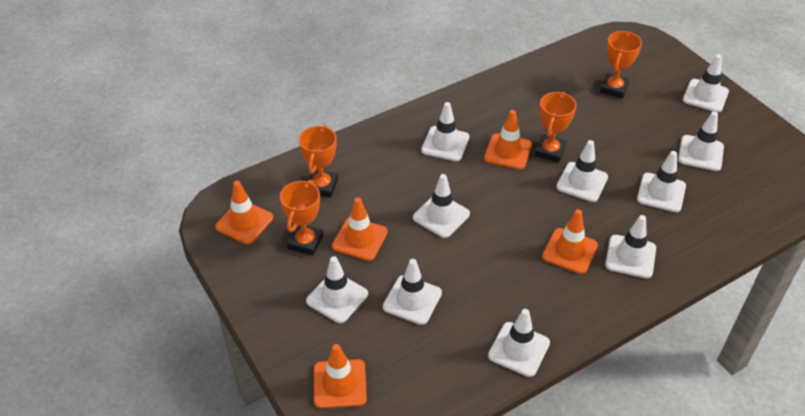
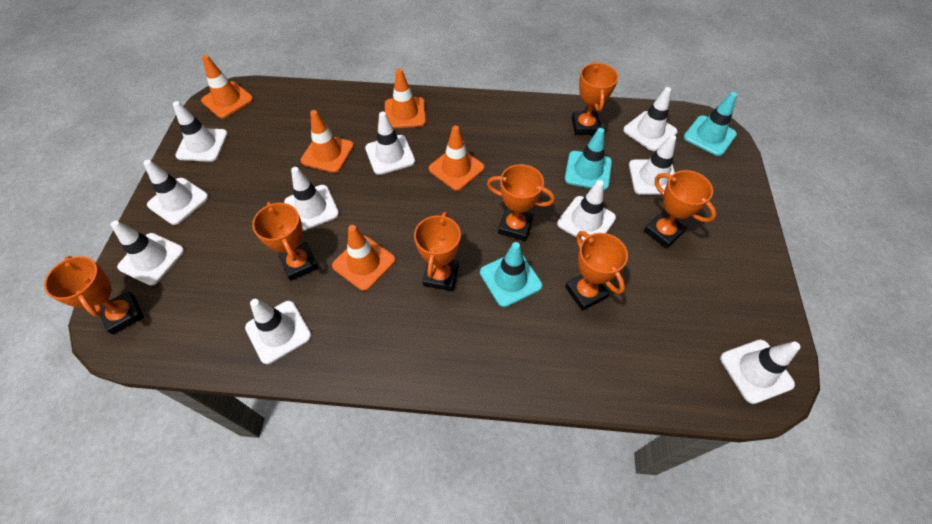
orange trophy: 4 -> 7
turquoise traffic cone: 0 -> 3

